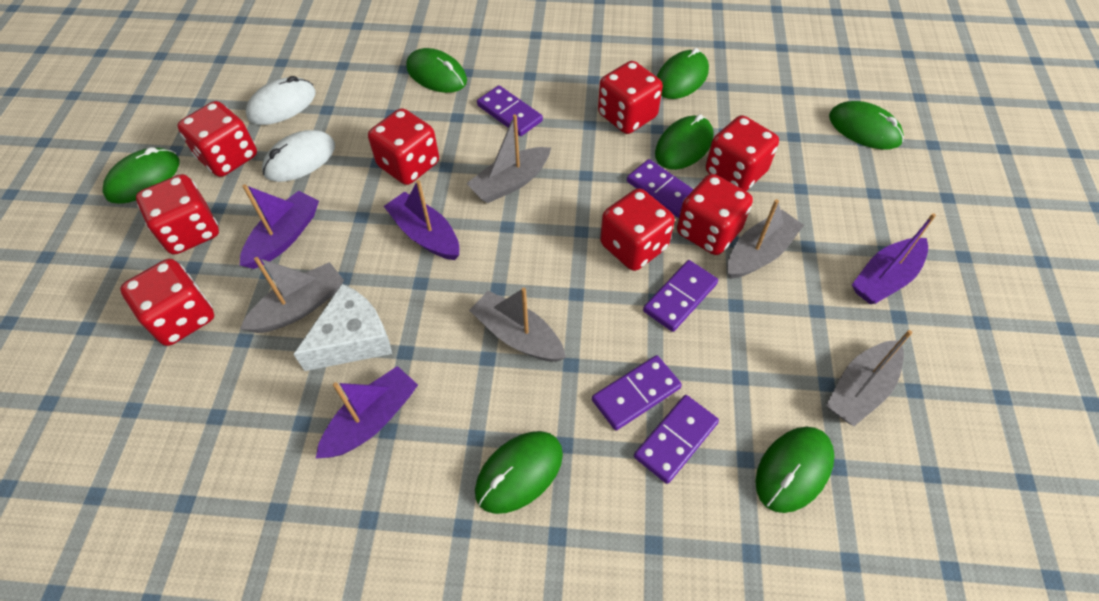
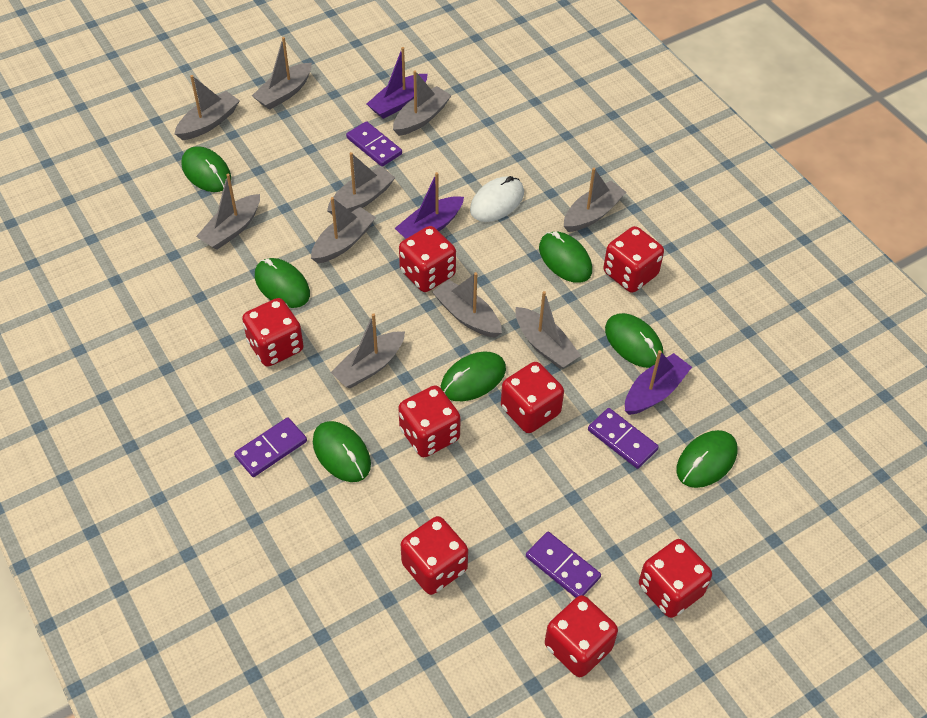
grey boat: 5 -> 10
purple boat: 4 -> 3
purple domino: 5 -> 4
white cheese: 1 -> 0
white mouse: 2 -> 1

